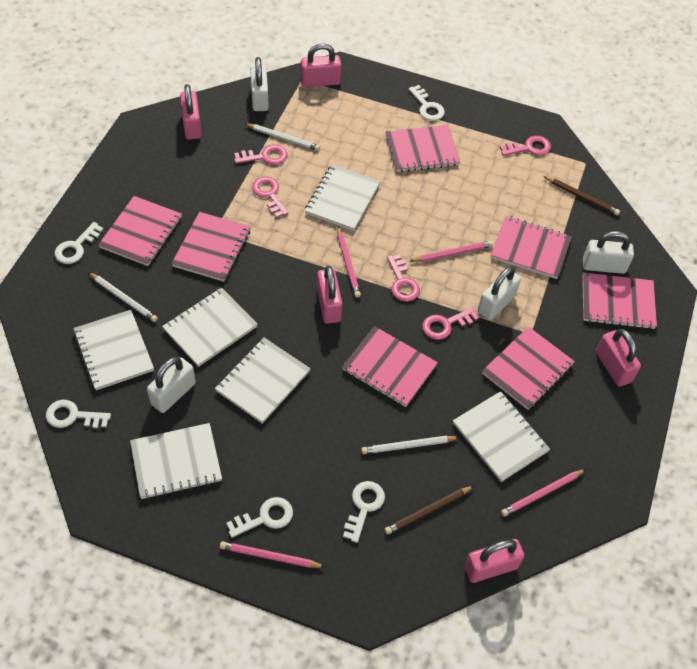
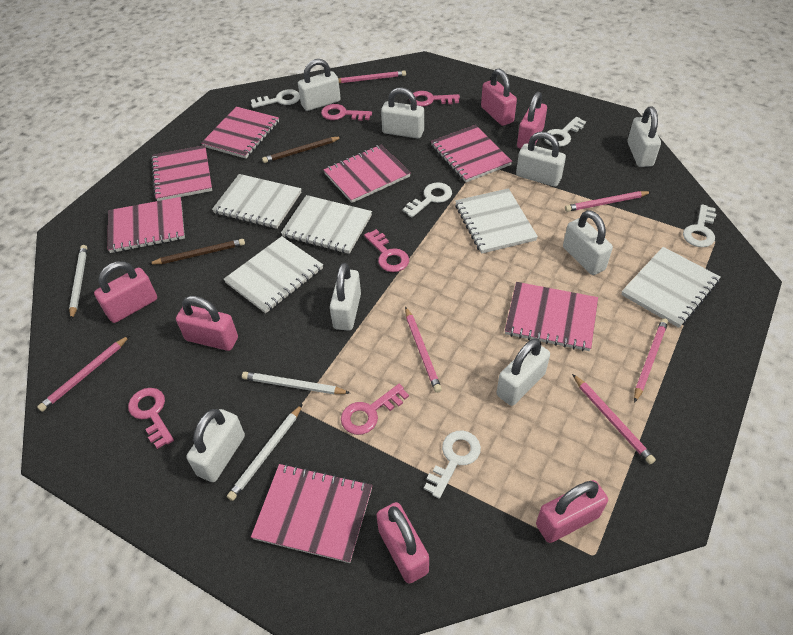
pink padlock: 5 -> 6
pink pencil: 4 -> 6
white notebook: 6 -> 5
white padlock: 4 -> 8

